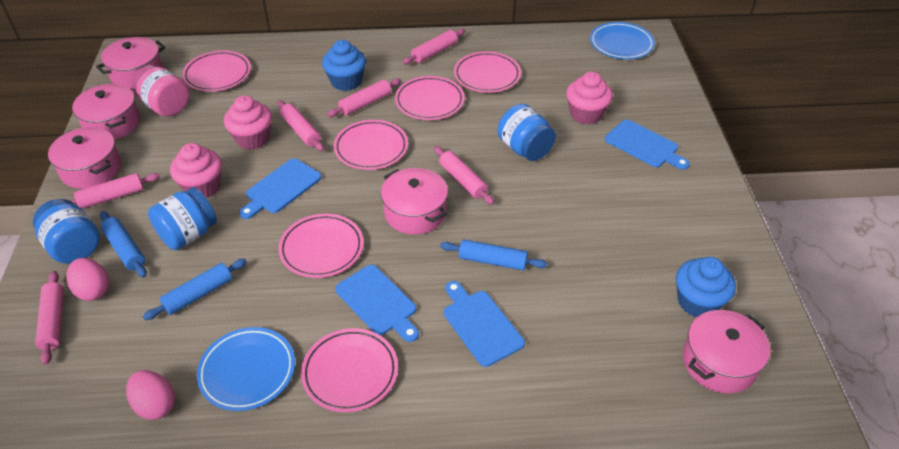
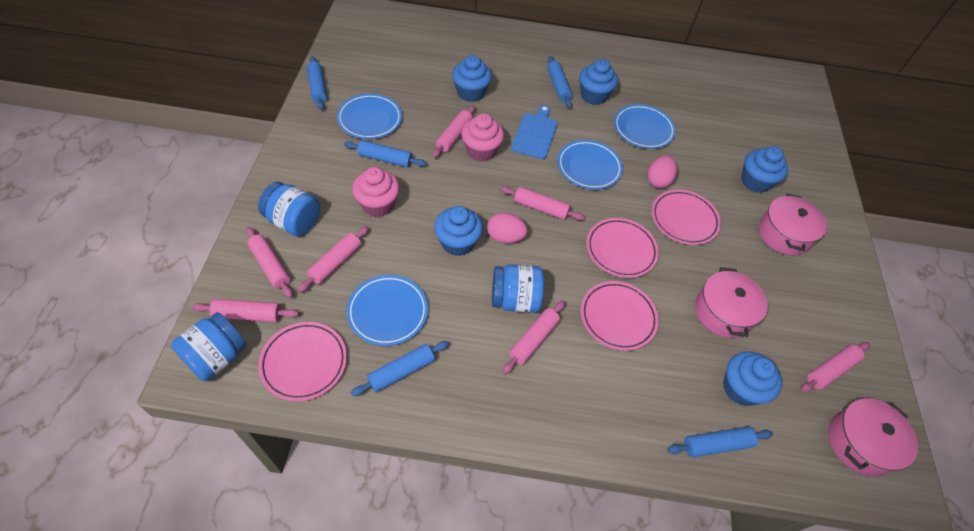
blue cupcake: 2 -> 5
blue cutting board: 4 -> 1
blue plate: 2 -> 4
blue rolling pin: 3 -> 5
pink cupcake: 3 -> 2
pink jar: 1 -> 0
pink plate: 6 -> 4
pink pot: 5 -> 3
pink rolling pin: 6 -> 7

